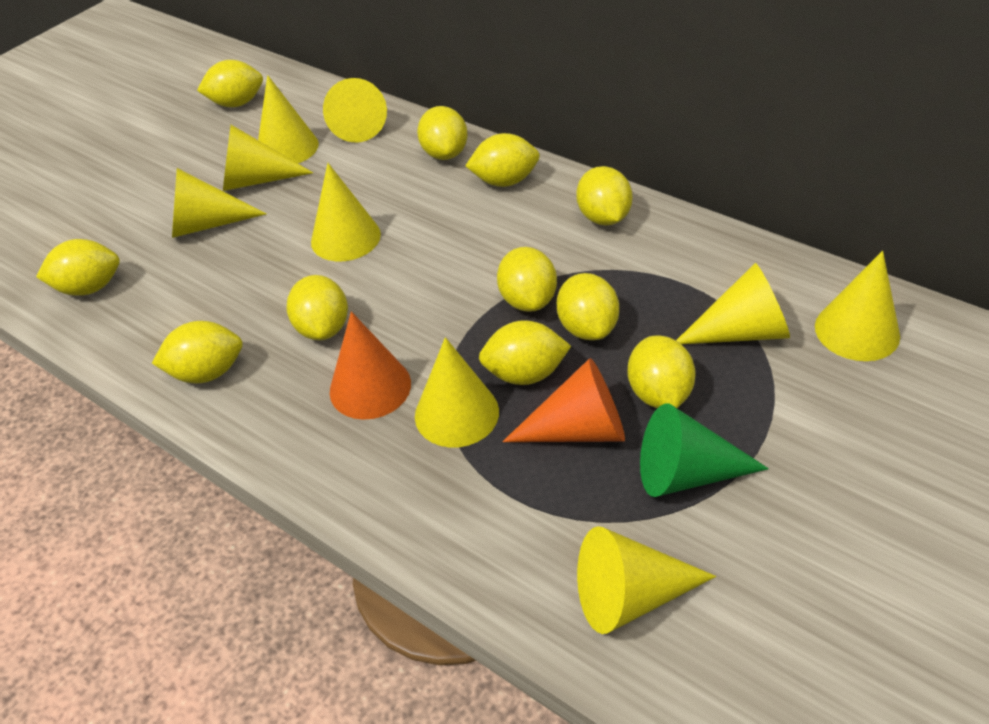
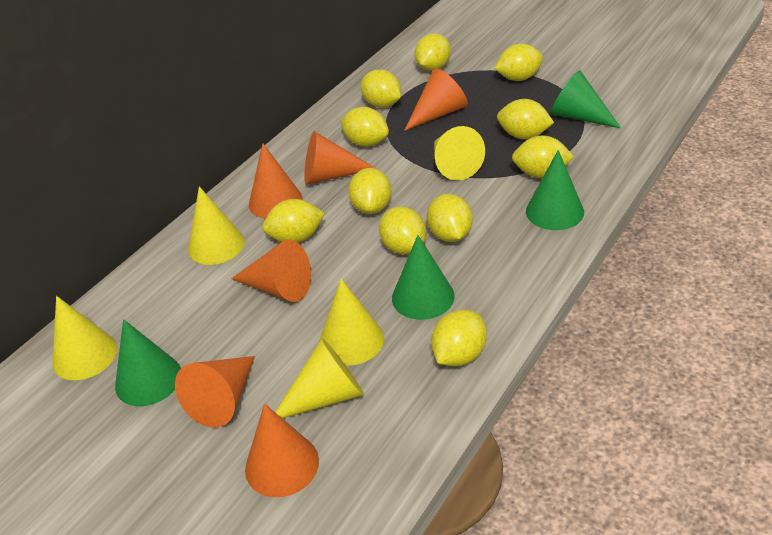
green cone: 1 -> 4
orange cone: 2 -> 6
yellow cone: 9 -> 5

